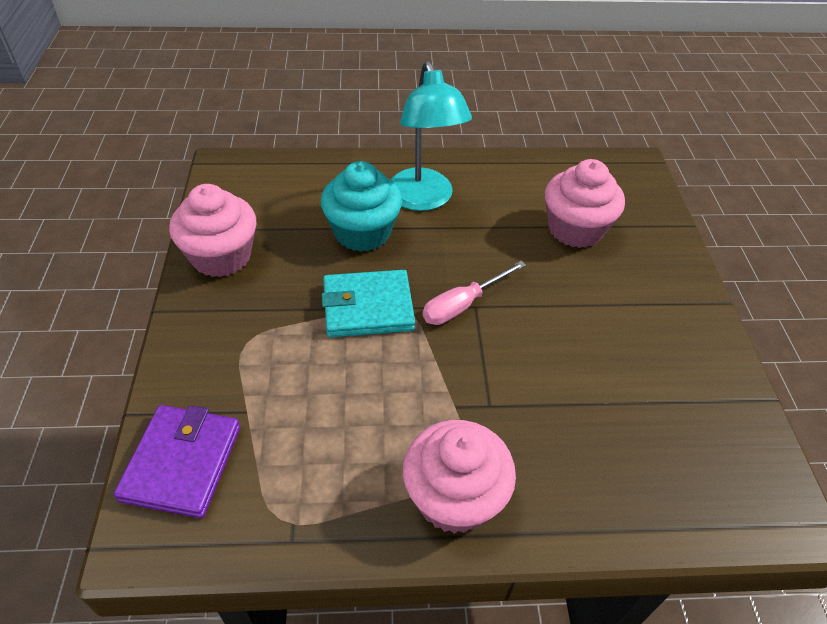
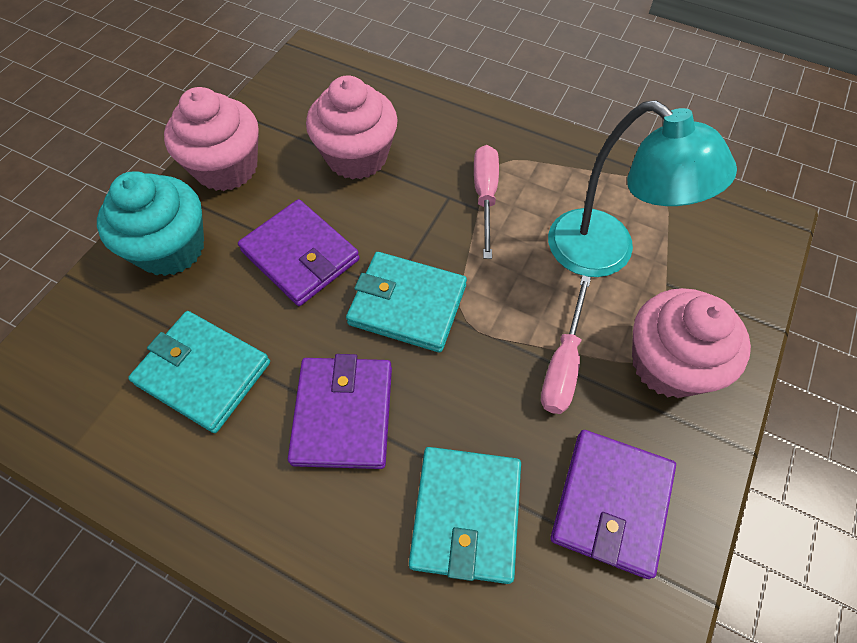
pink screwdriver: 1 -> 2
purple wallet: 1 -> 3
turquoise wallet: 1 -> 3

